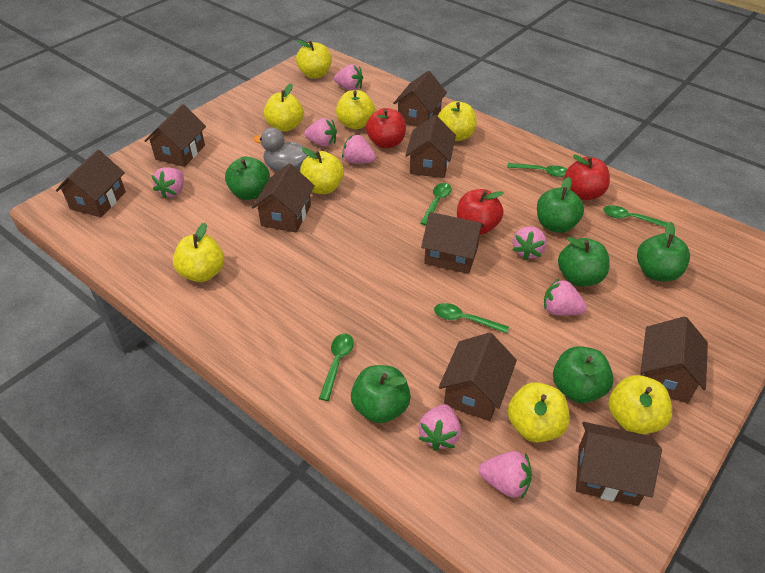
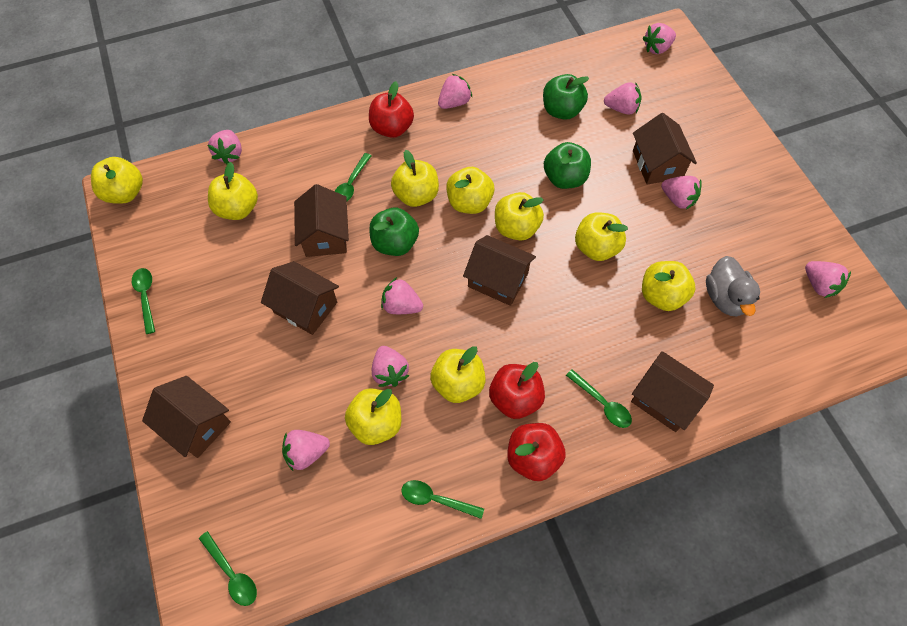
brown house: 9 -> 6
green apple: 6 -> 3
pink strawberry: 8 -> 9
yellow apple: 8 -> 9

